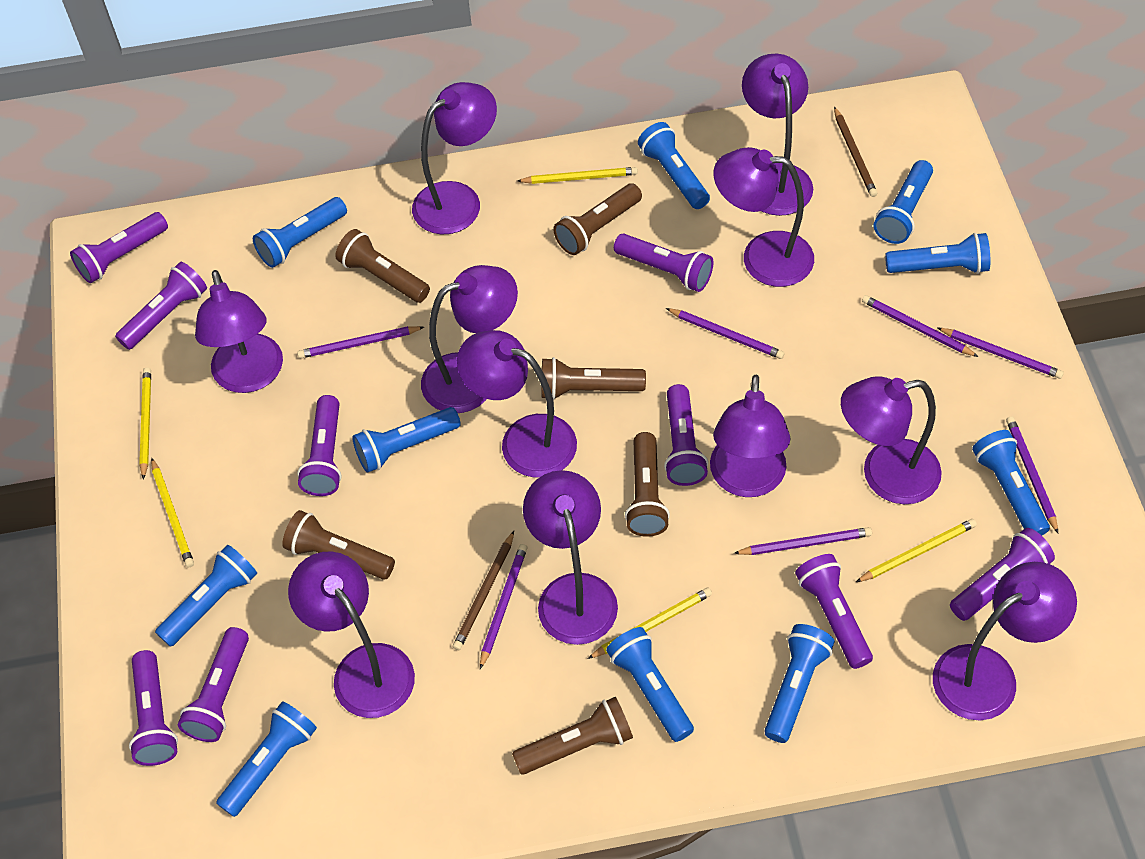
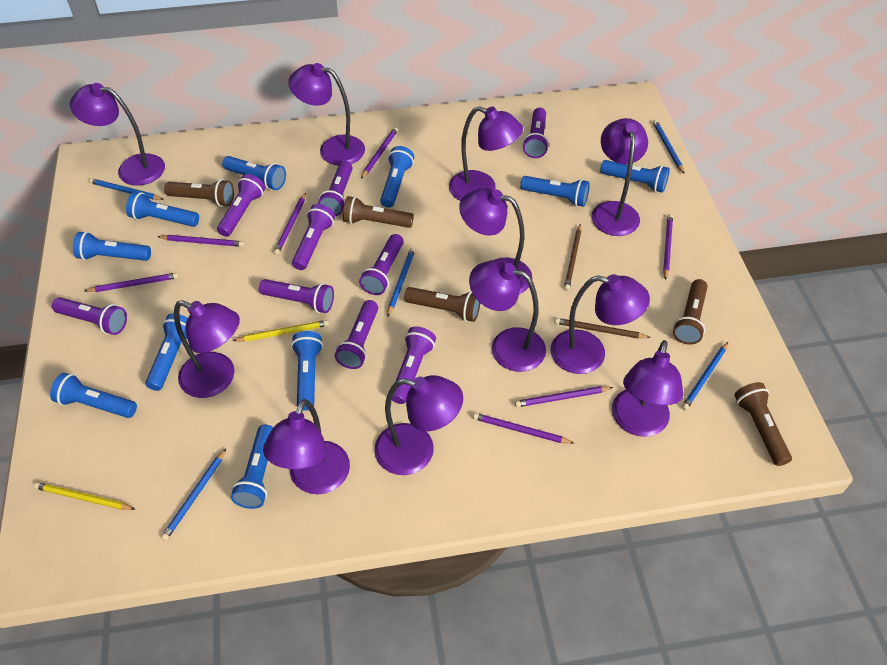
blue pencil: 0 -> 5
brown flashlight: 6 -> 5
yellow pencil: 5 -> 2

